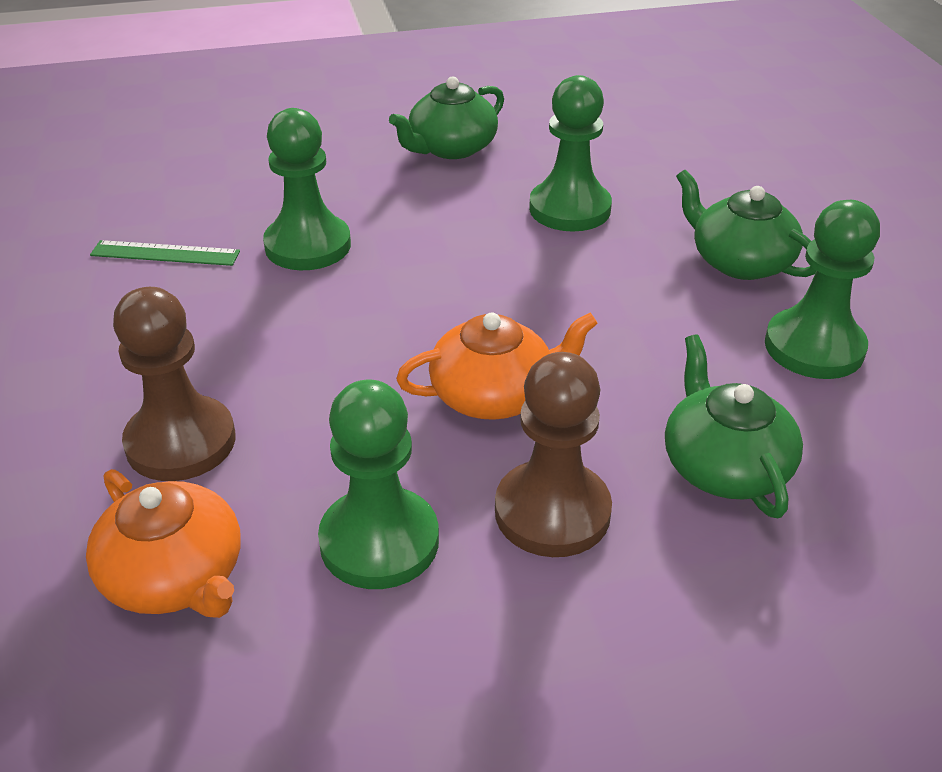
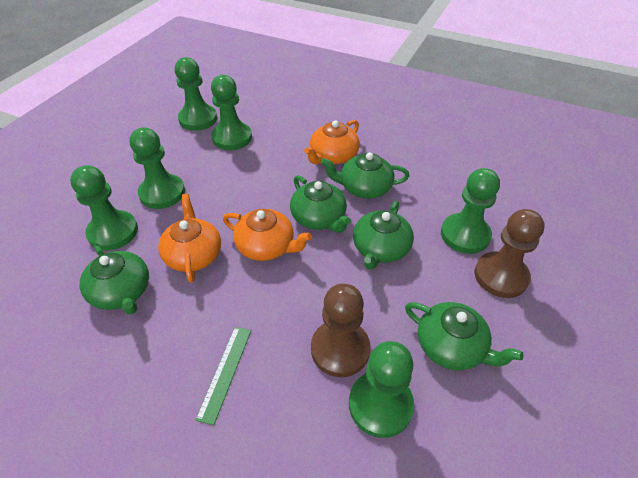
green pawn: 4 -> 6
green teapot: 3 -> 5
orange teapot: 2 -> 3

